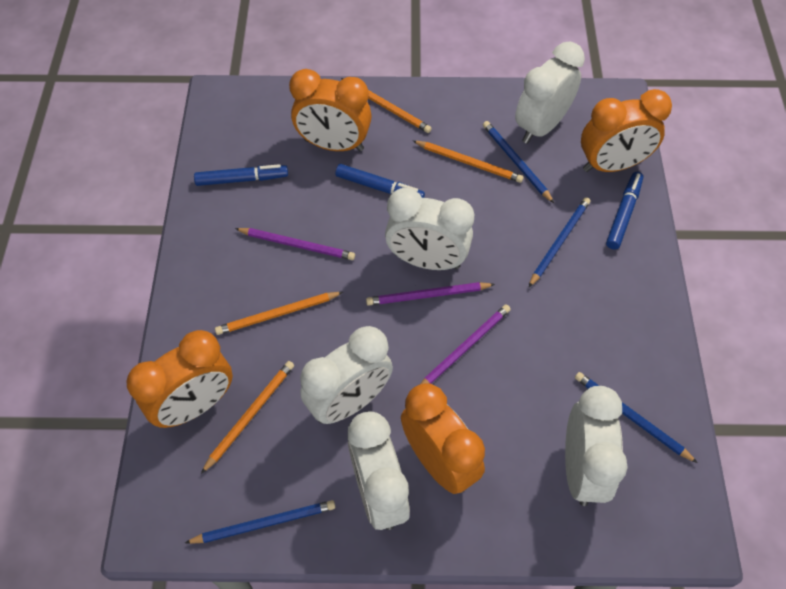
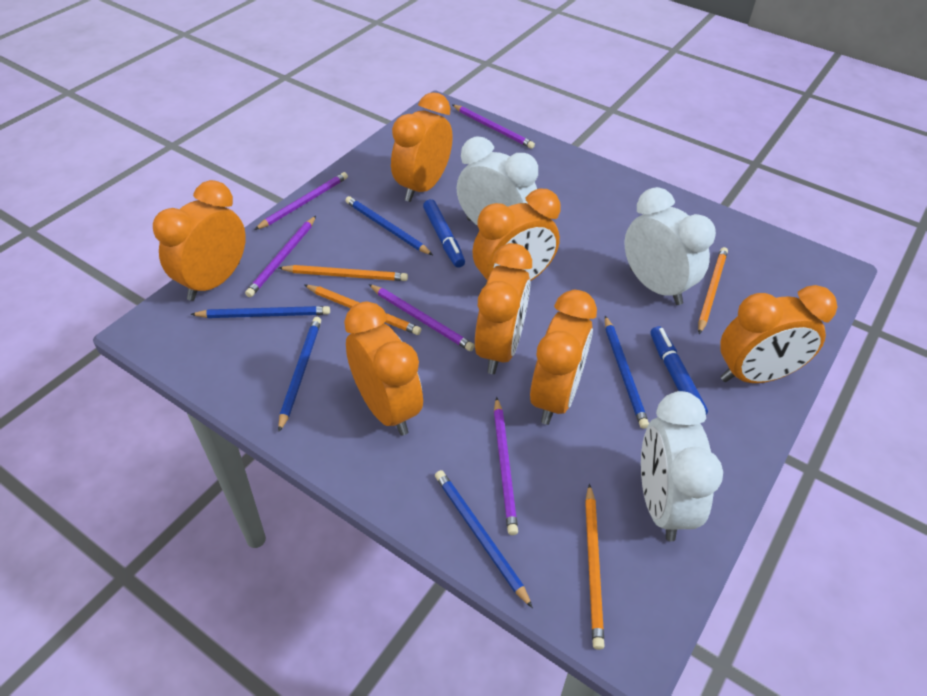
blue marker: 3 -> 2
blue pencil: 4 -> 5
orange clock: 4 -> 7
purple pencil: 3 -> 5
white clock: 5 -> 3

